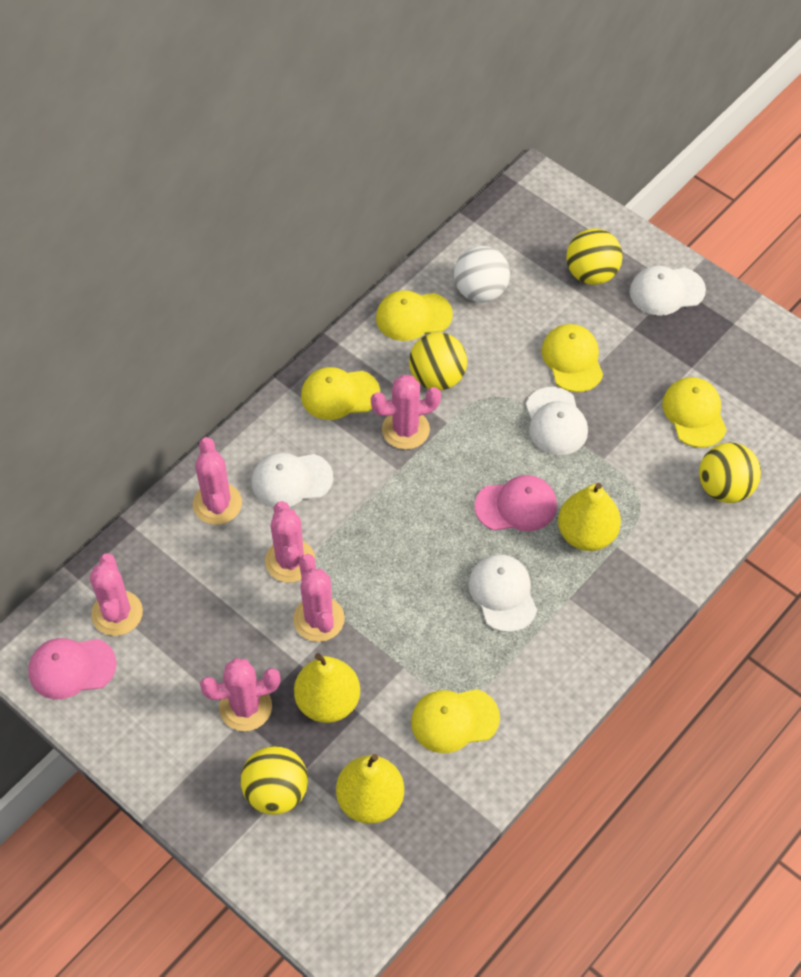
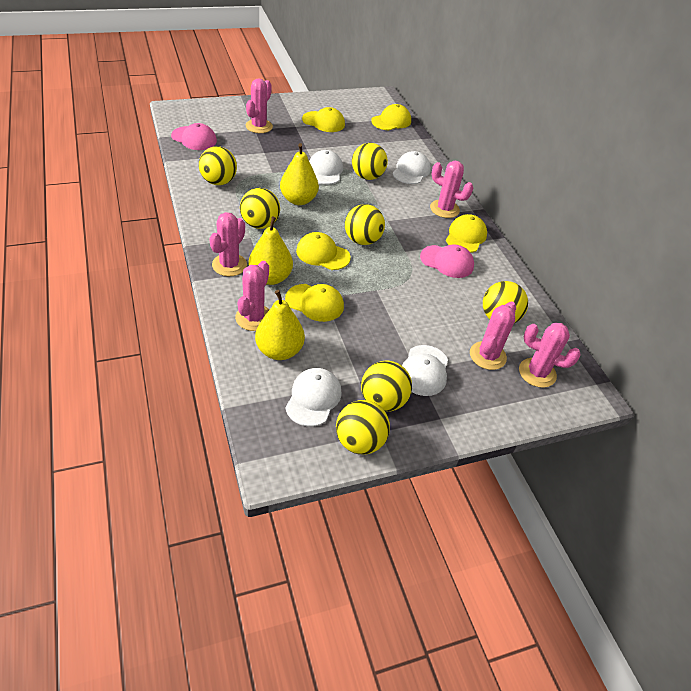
white ball: 1 -> 0
yellow ball: 4 -> 7

